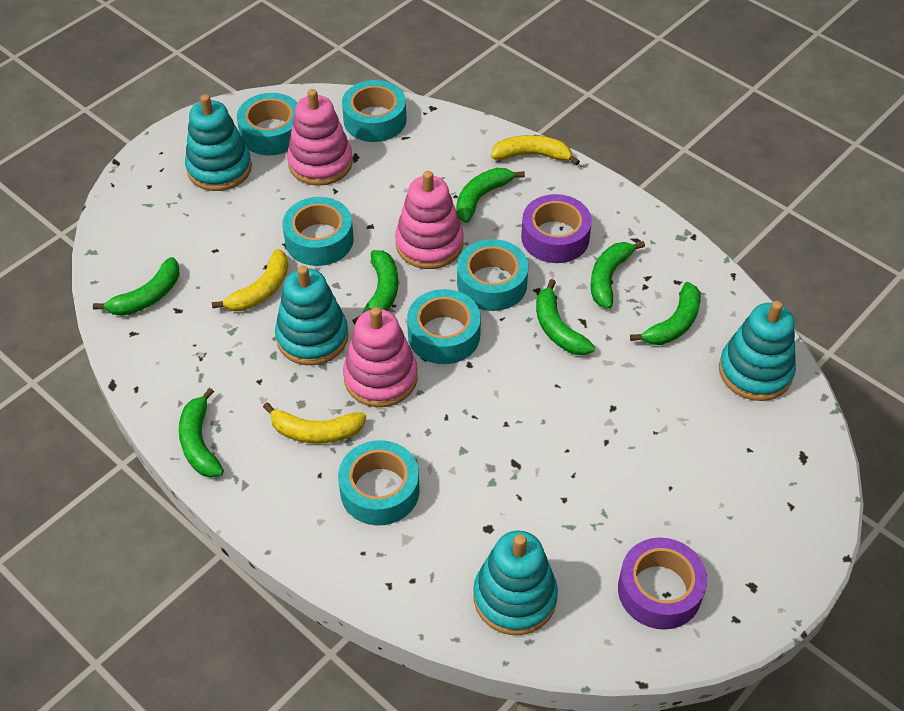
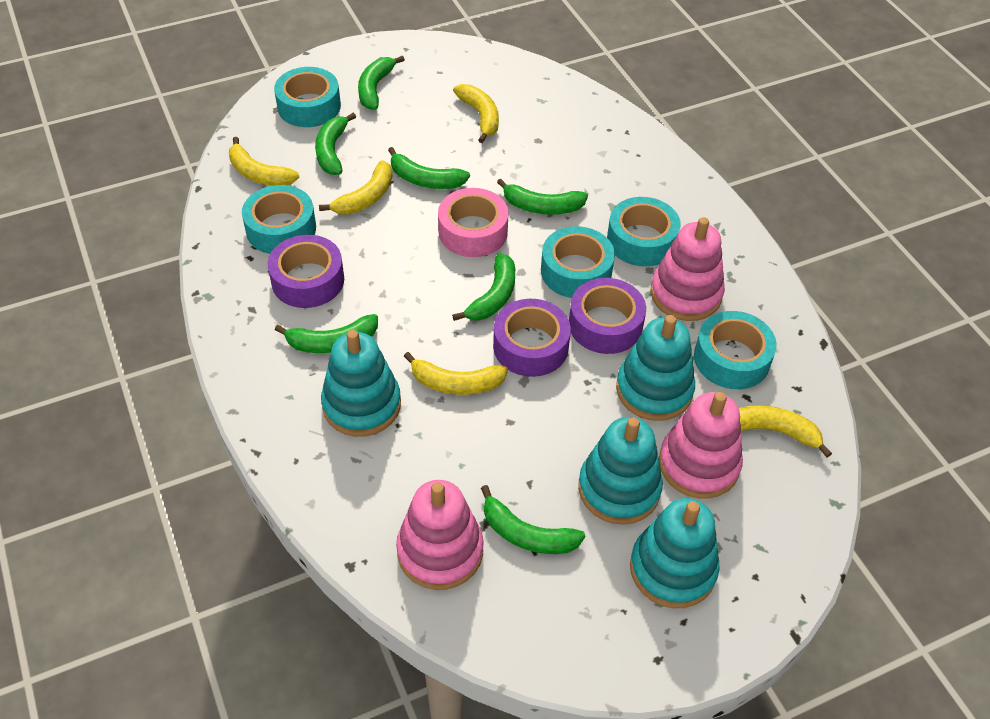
pink tape: 0 -> 1
purple tape: 2 -> 3
turquoise tape: 6 -> 5
yellow banana: 3 -> 5

